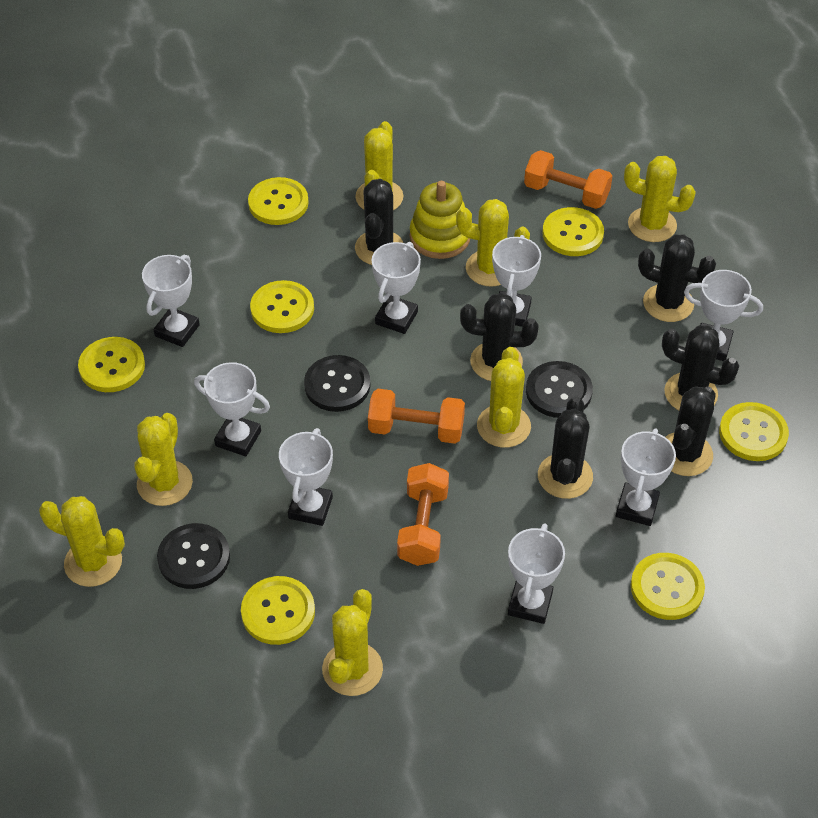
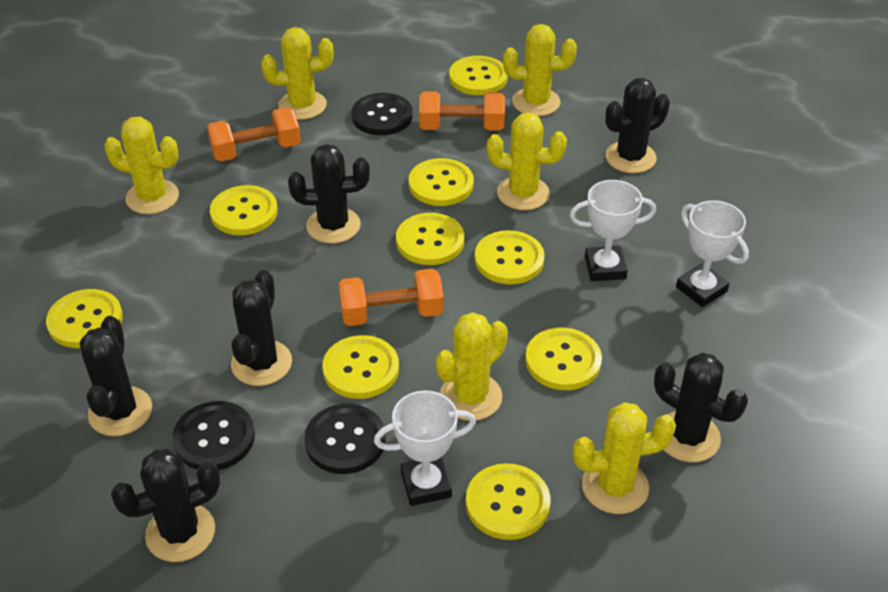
white trophy: 8 -> 3
yellow button: 7 -> 9
yellow cactus: 7 -> 6
yellow stacking toy: 1 -> 0

